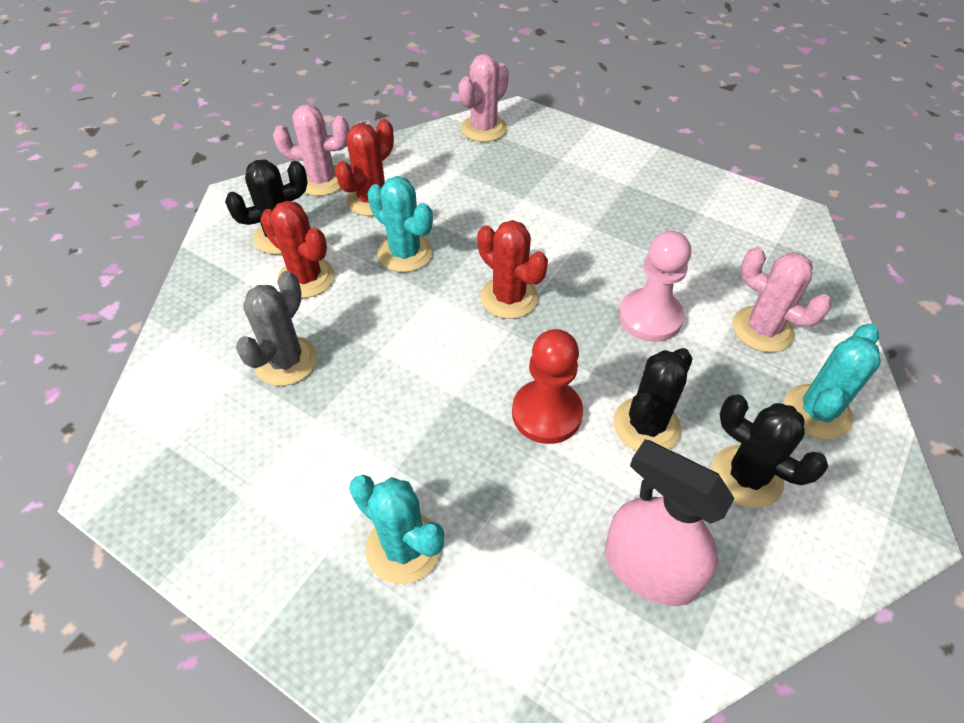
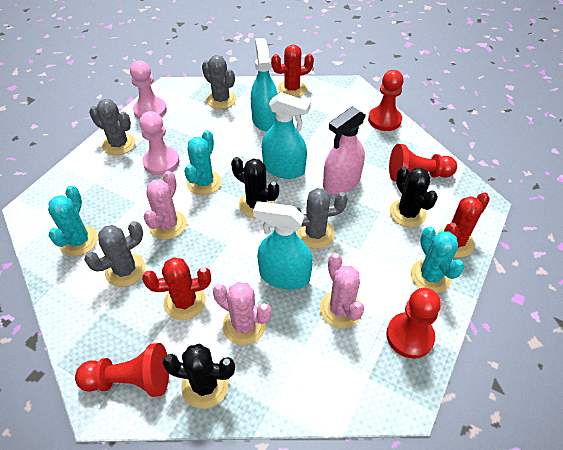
grey cactus: 1 -> 4
pink pawn: 1 -> 2
red pawn: 1 -> 4
turquoise spray bottle: 0 -> 3

